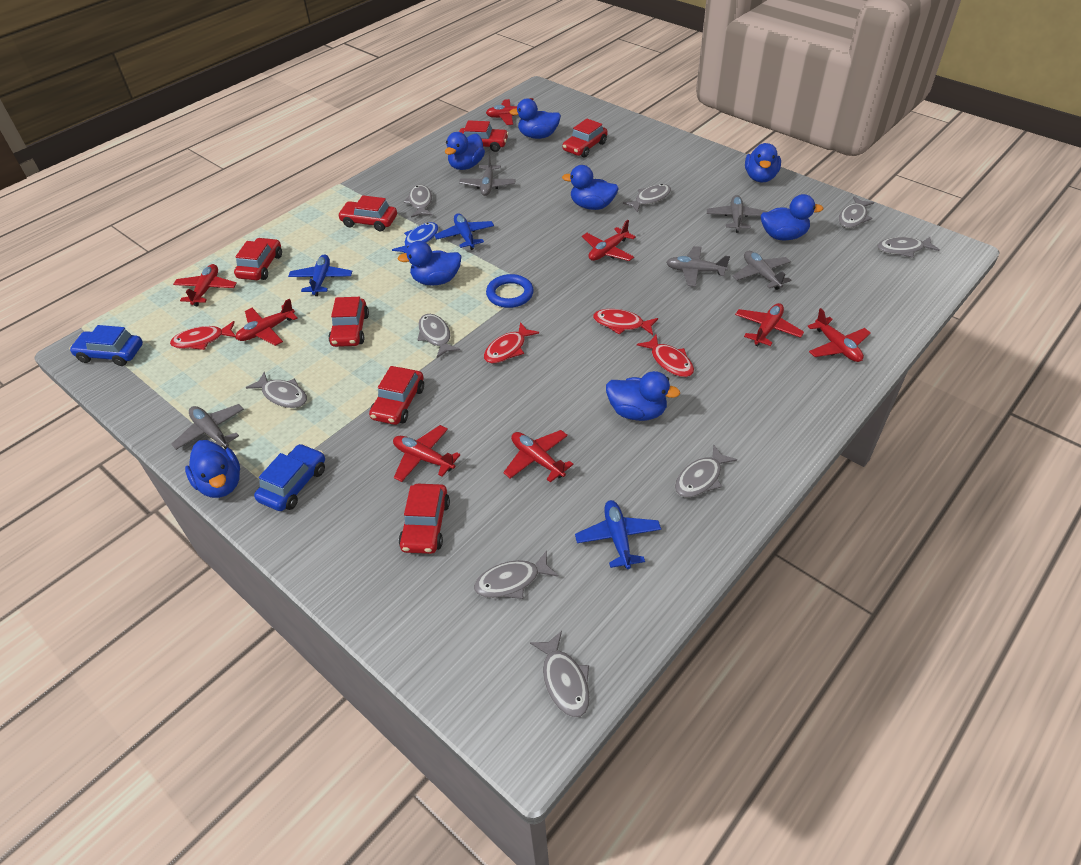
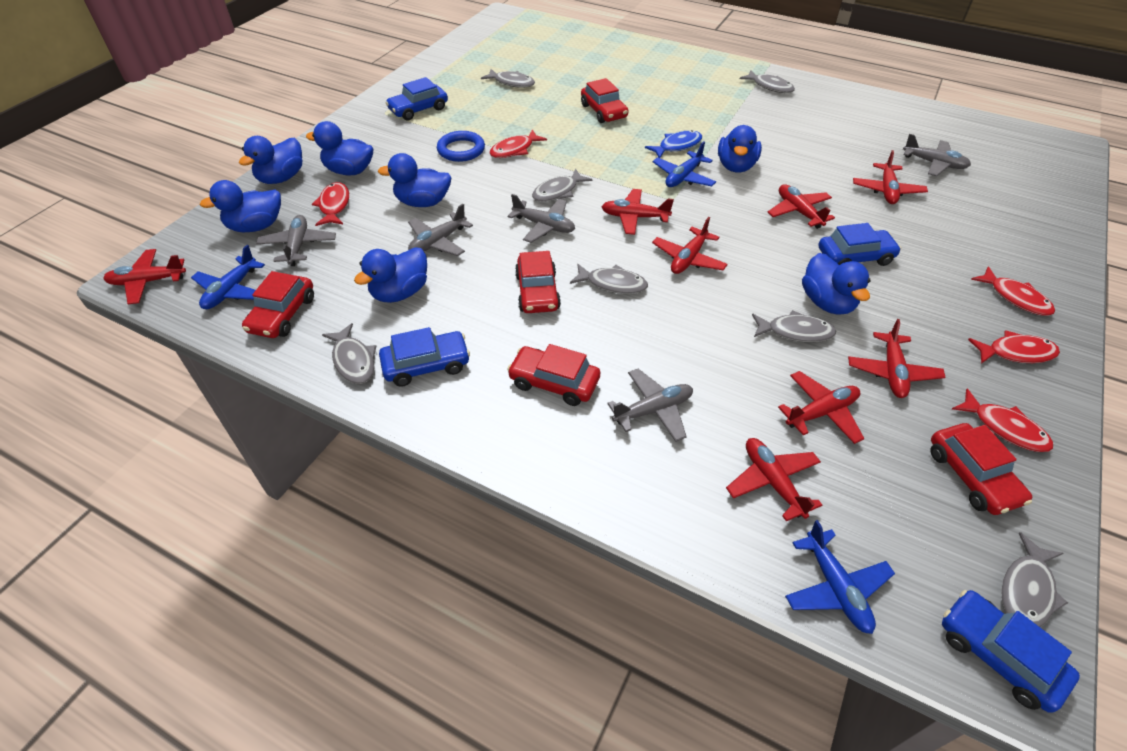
blue car: 2 -> 4
blue duck: 8 -> 7
grey fish: 9 -> 7
red car: 7 -> 5
red fish: 4 -> 5

